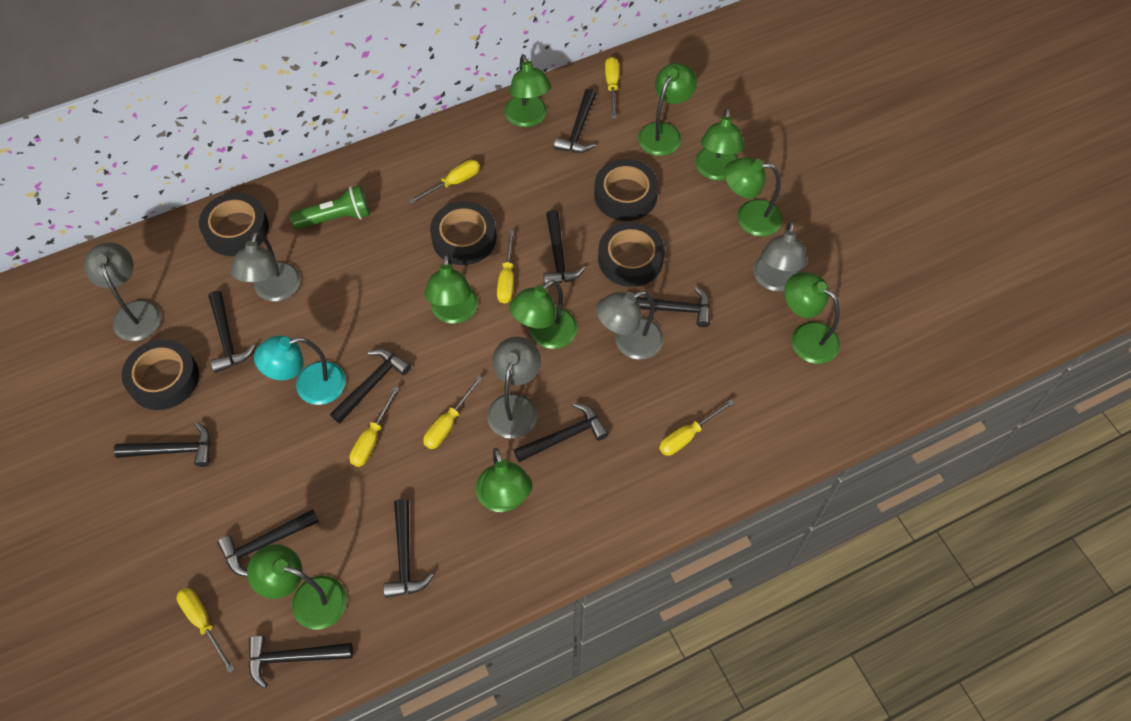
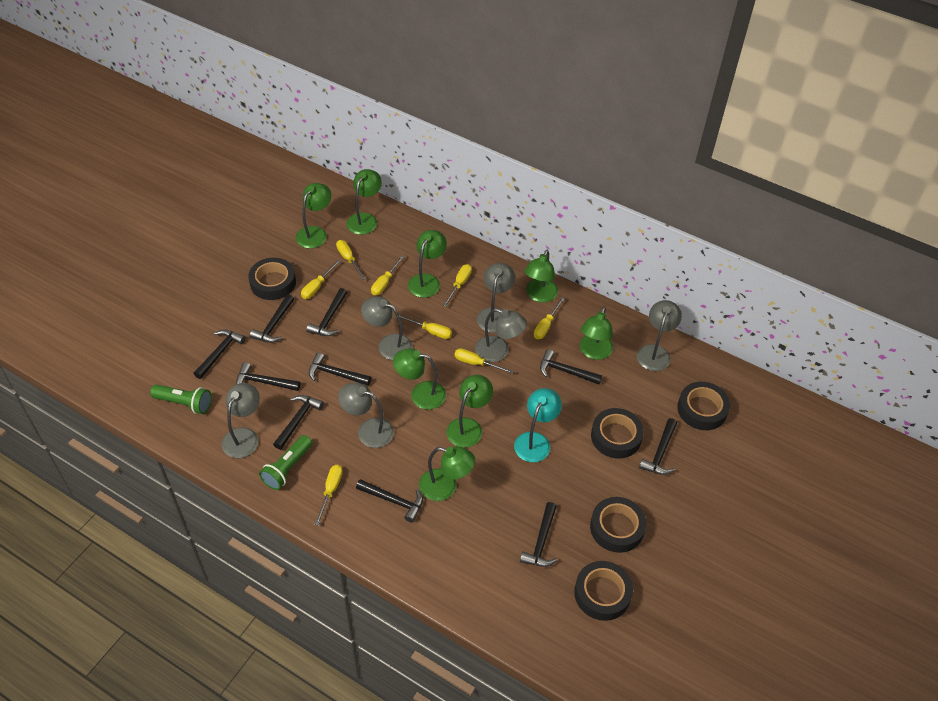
green flashlight: 1 -> 2
green lamp: 9 -> 8
grey lamp: 5 -> 6
yellow screwdriver: 7 -> 8

